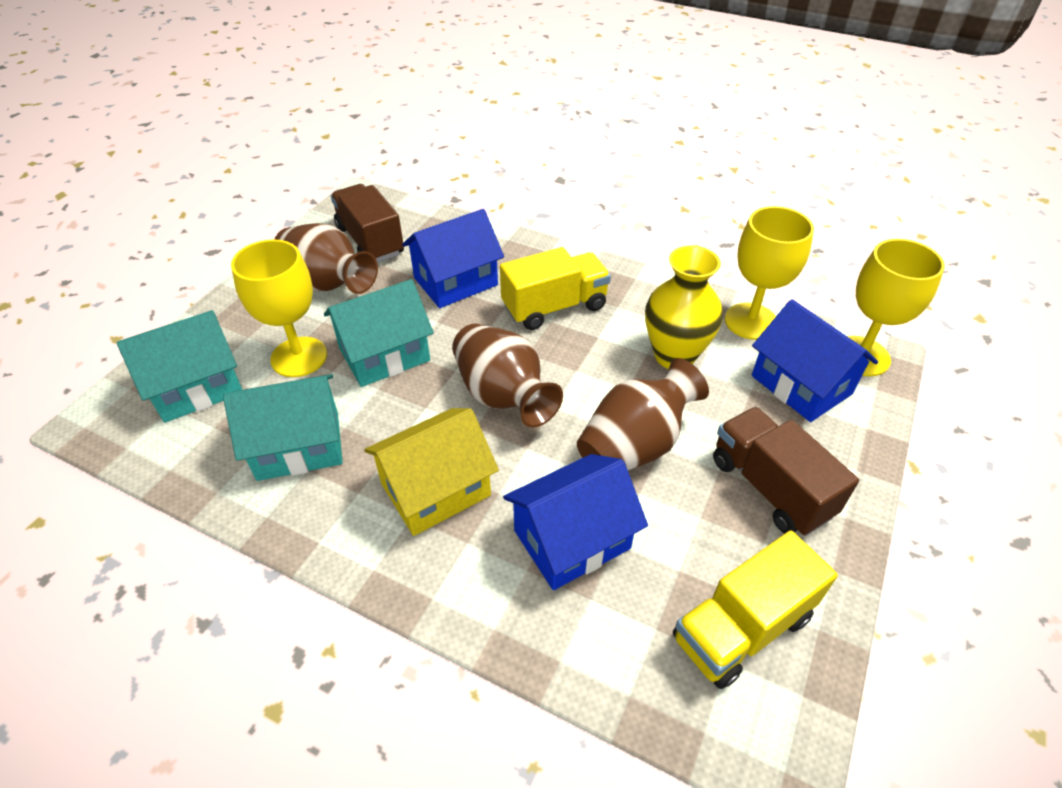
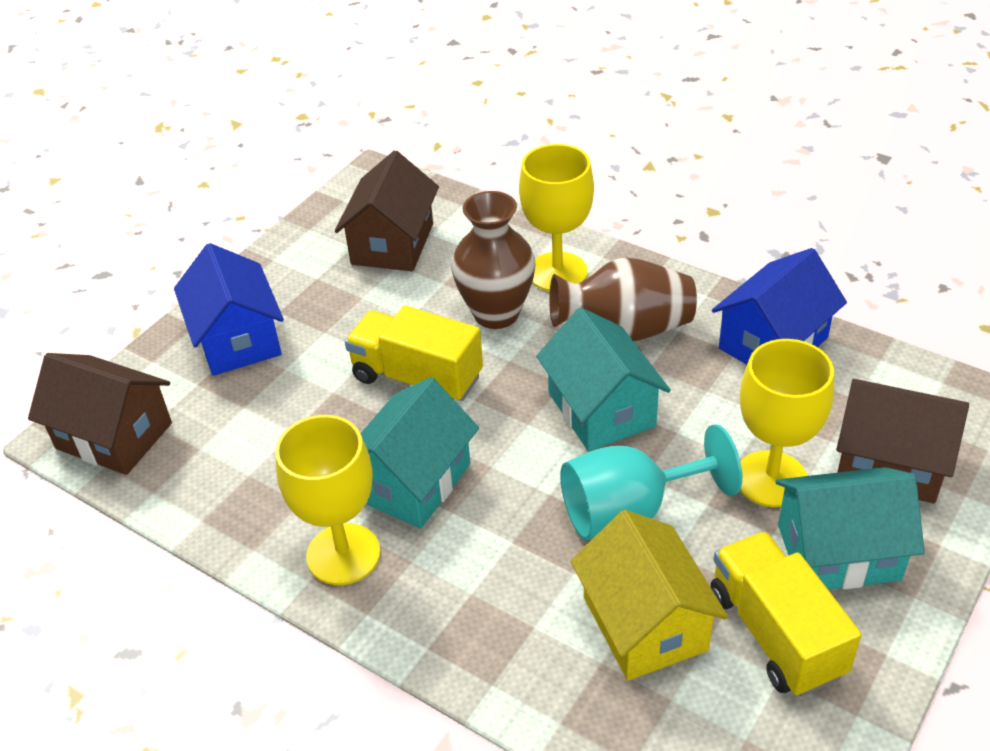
blue house: 3 -> 2
brown house: 0 -> 3
brown truck: 2 -> 0
brown vase: 3 -> 2
turquoise goblet: 0 -> 1
yellow vase: 1 -> 0

